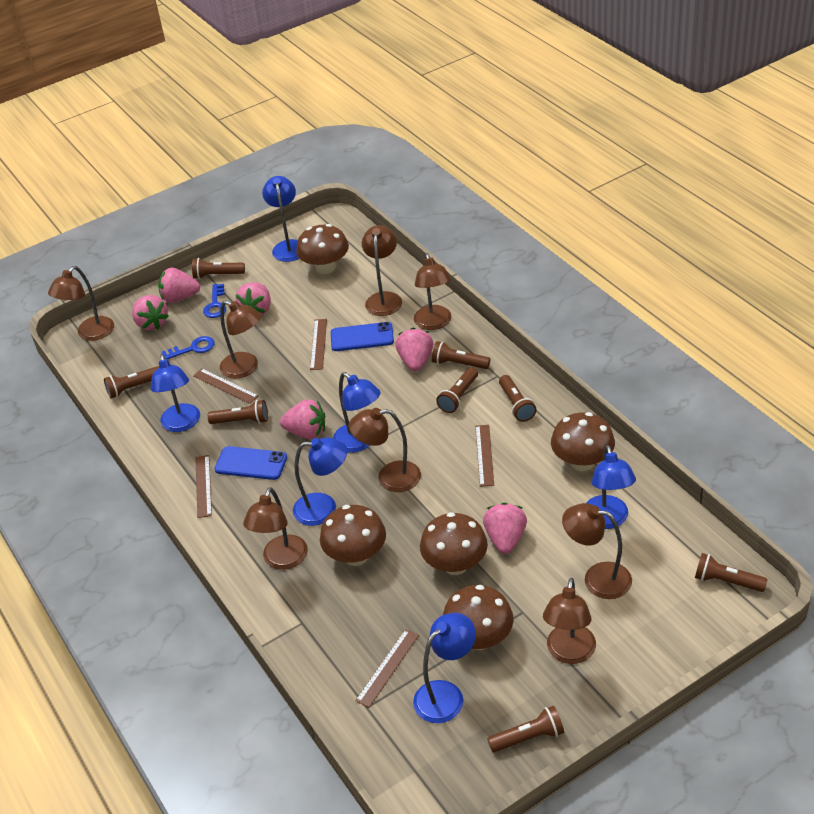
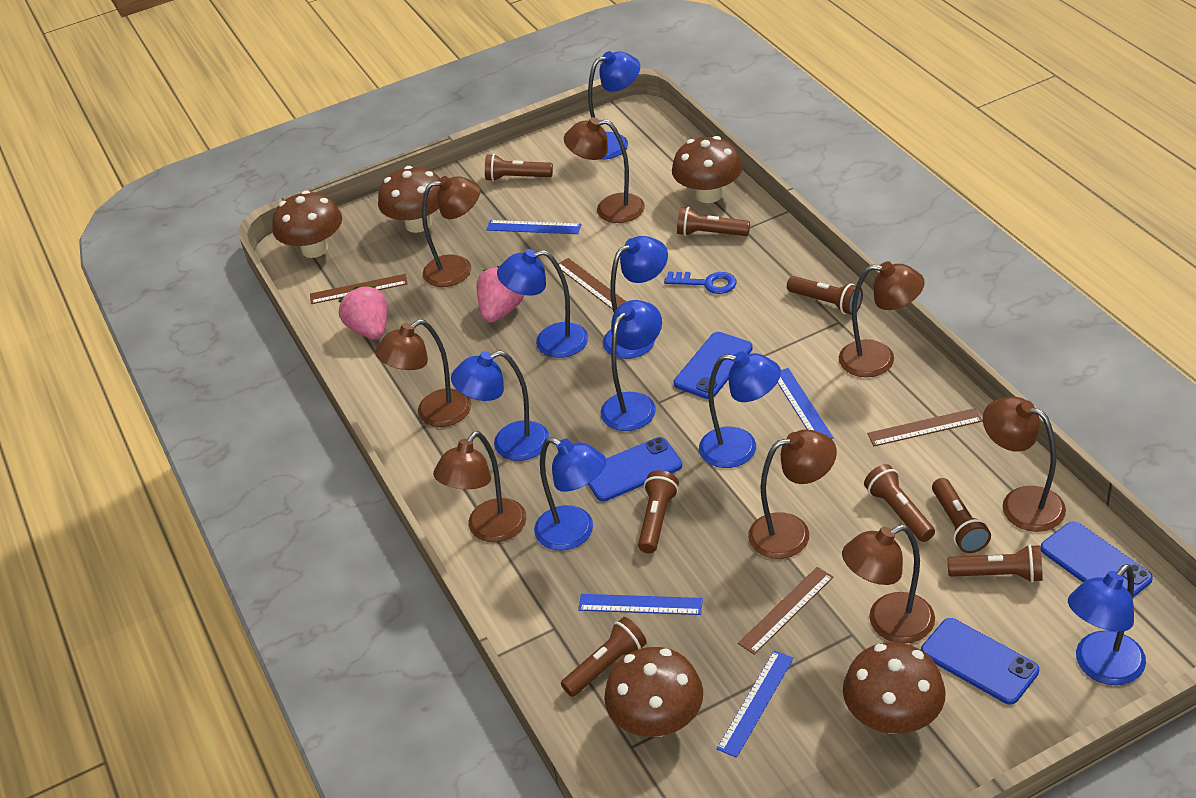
blue key: 2 -> 1
blue lamp: 6 -> 8
blue phone: 2 -> 4
blue ruler: 0 -> 4
brown ruler: 5 -> 4
pink strawberry: 6 -> 2

